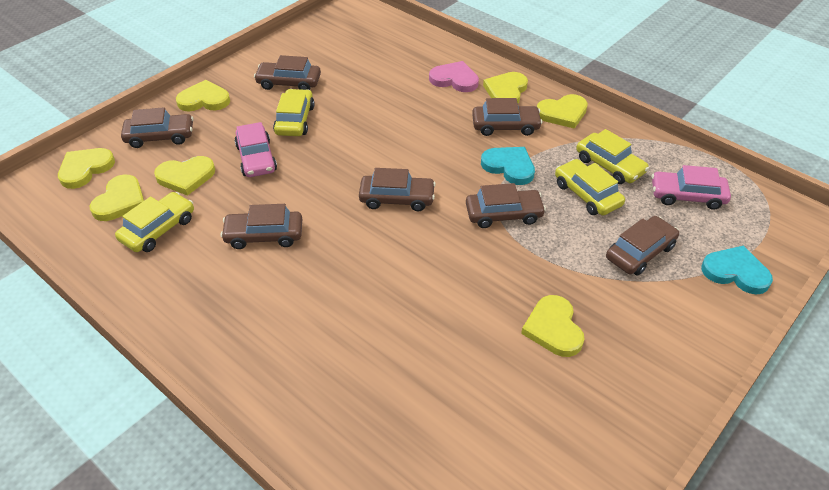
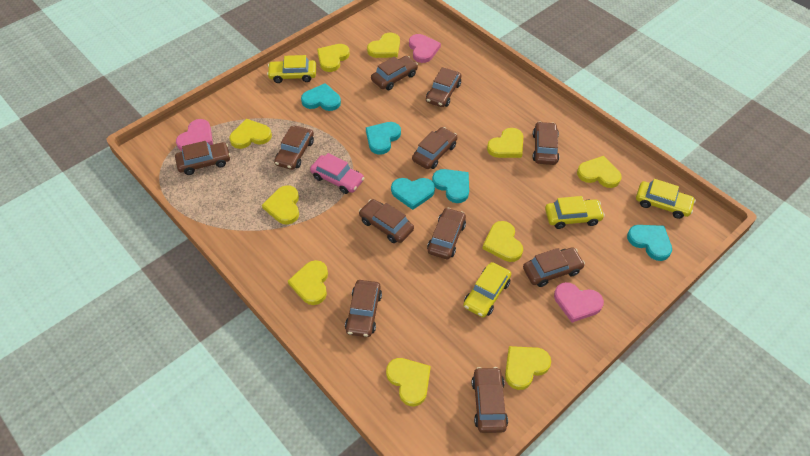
brown car: 7 -> 11
pink car: 2 -> 1
pink heart: 1 -> 3
turquoise heart: 2 -> 5
yellow heart: 7 -> 10

